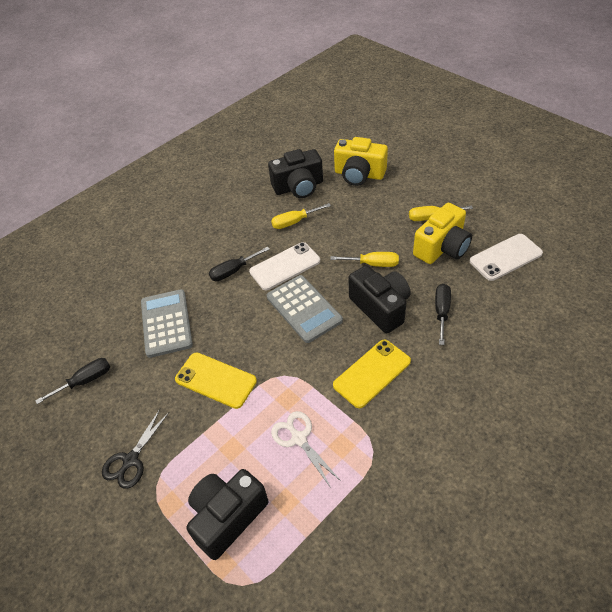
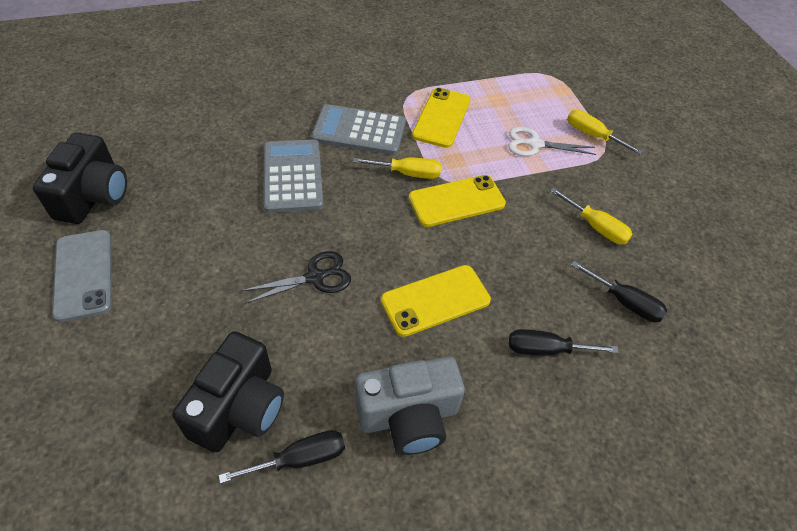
black camera: 3 -> 2
grey camera: 0 -> 1
grey phone: 0 -> 1
white phone: 2 -> 0
yellow camera: 2 -> 0
yellow phone: 2 -> 3

